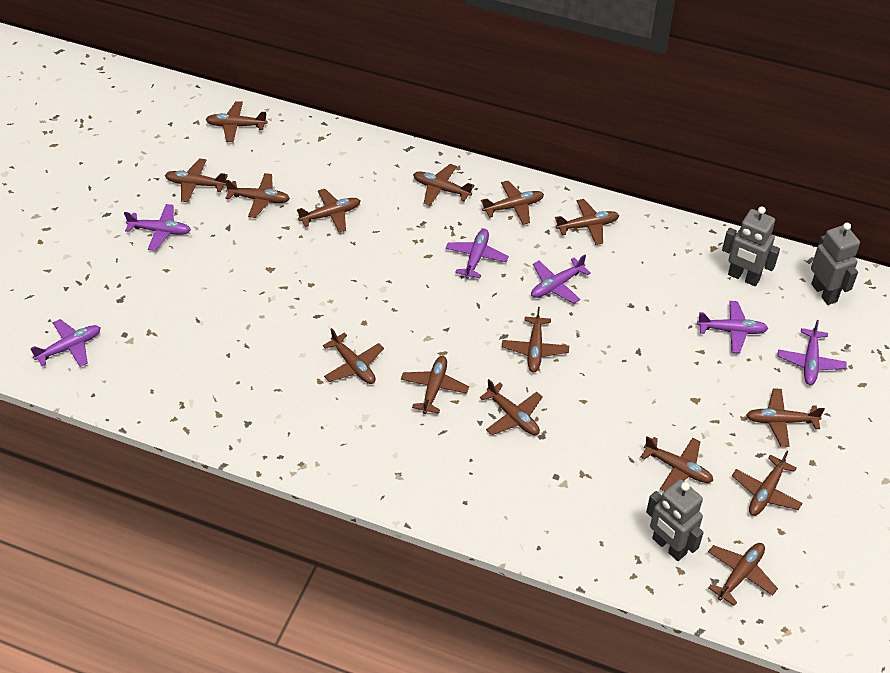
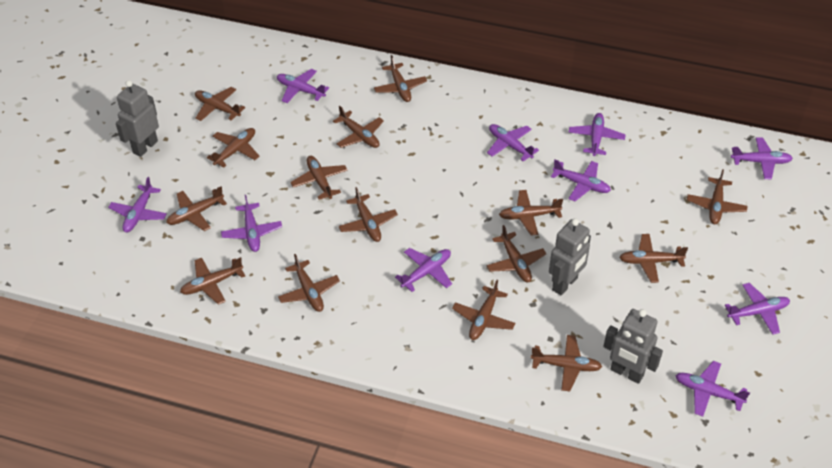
purple plane: 6 -> 10

